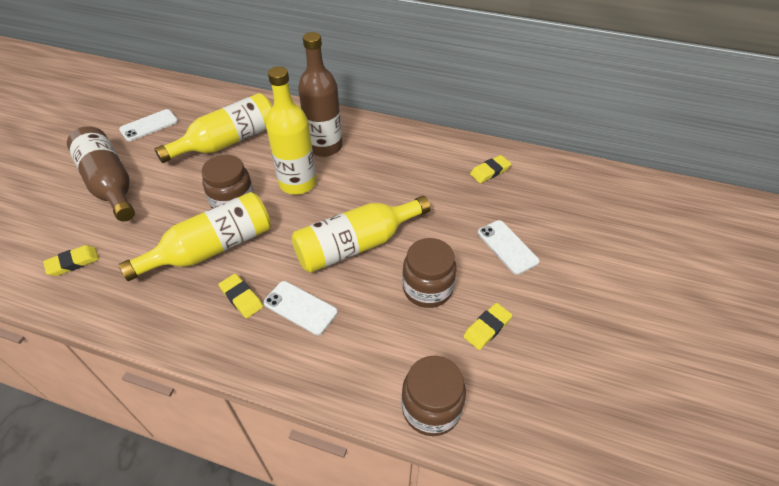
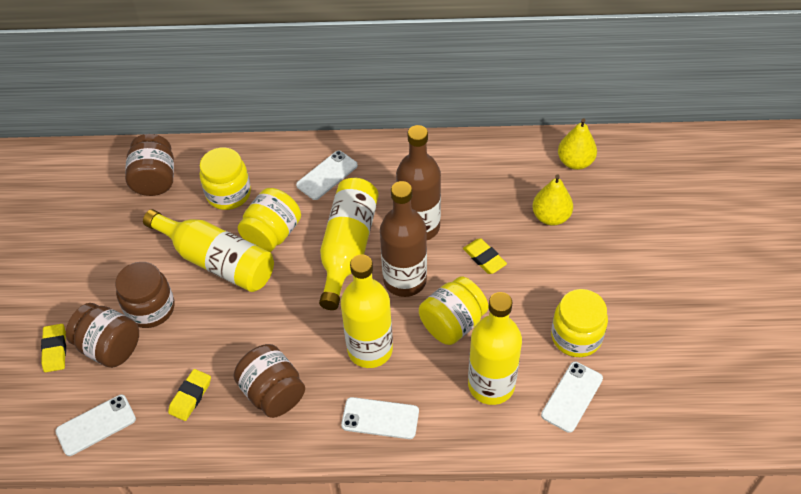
brown jar: 3 -> 4
white phone: 3 -> 4
yellow eraser: 4 -> 3
yellow jar: 0 -> 4
yellow pear: 0 -> 2

